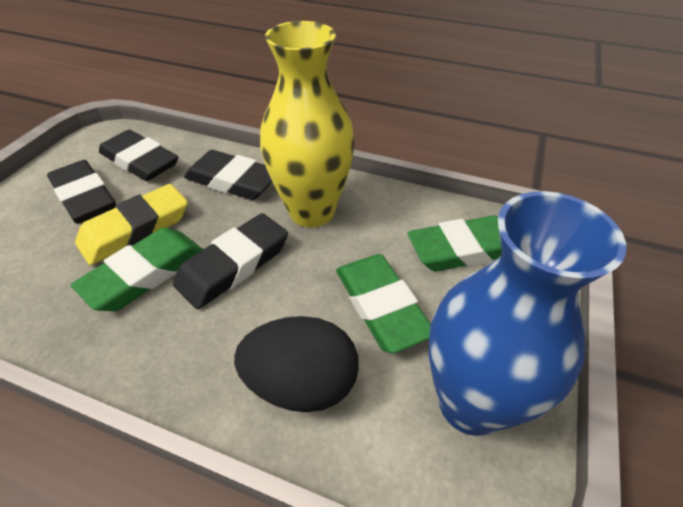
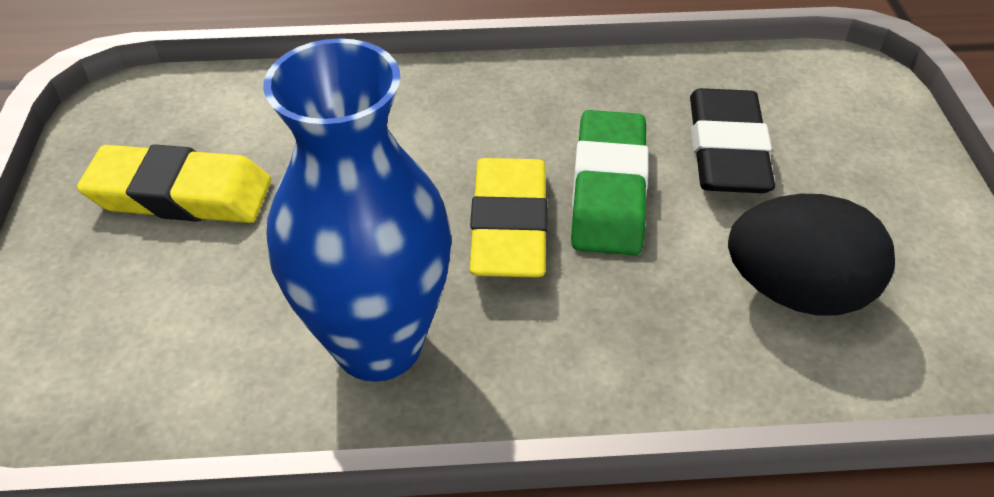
black eraser: 4 -> 1
green eraser: 3 -> 1
yellow eraser: 1 -> 2
yellow vase: 1 -> 0

